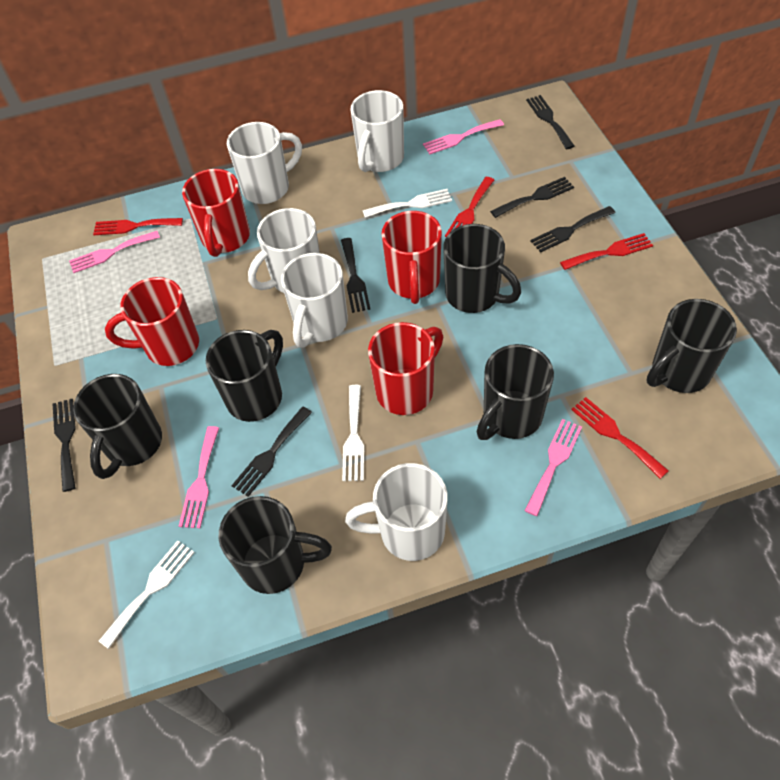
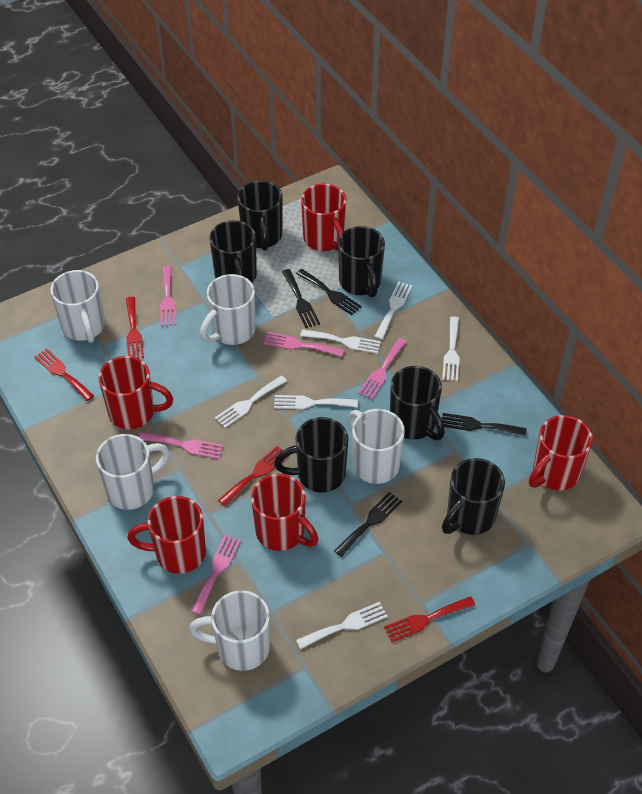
black fork: 6 -> 4
pink fork: 4 -> 5
red mug: 4 -> 5
white fork: 3 -> 6

